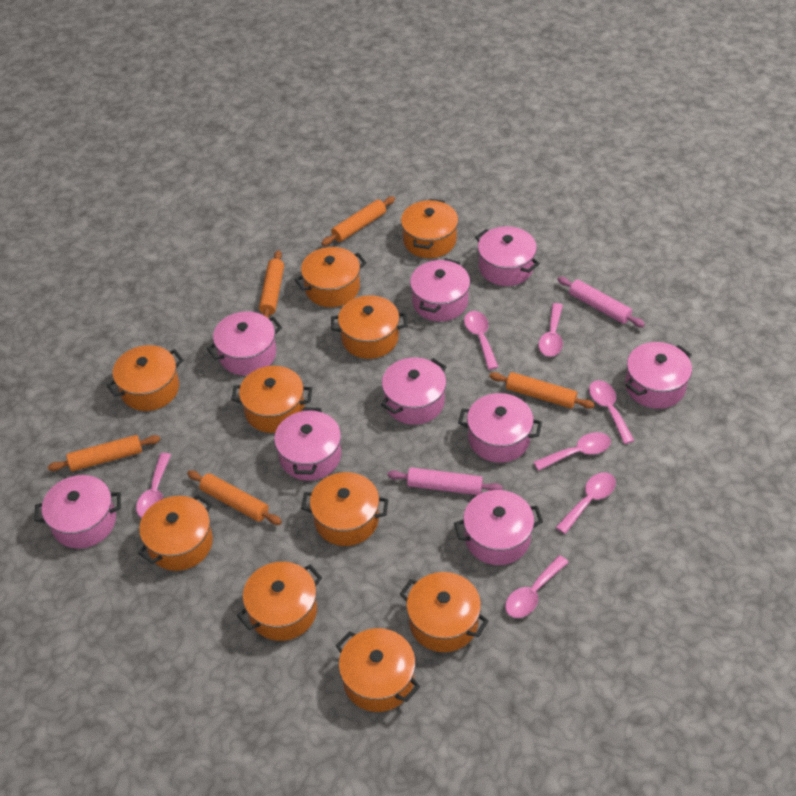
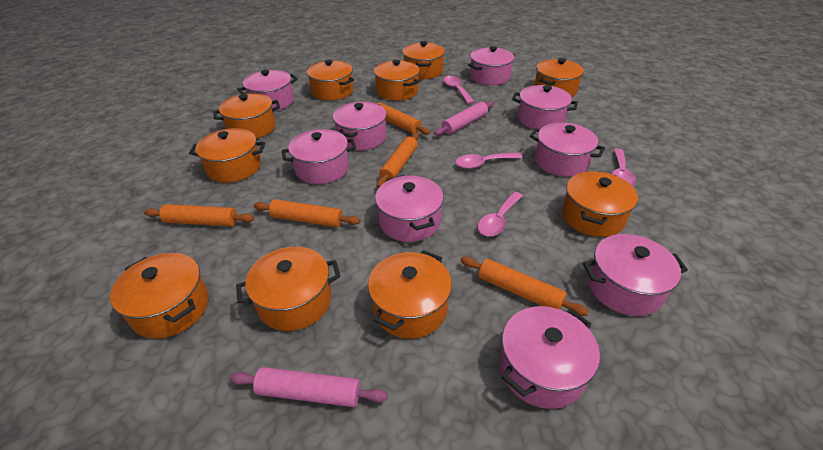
pink spoon: 7 -> 4

